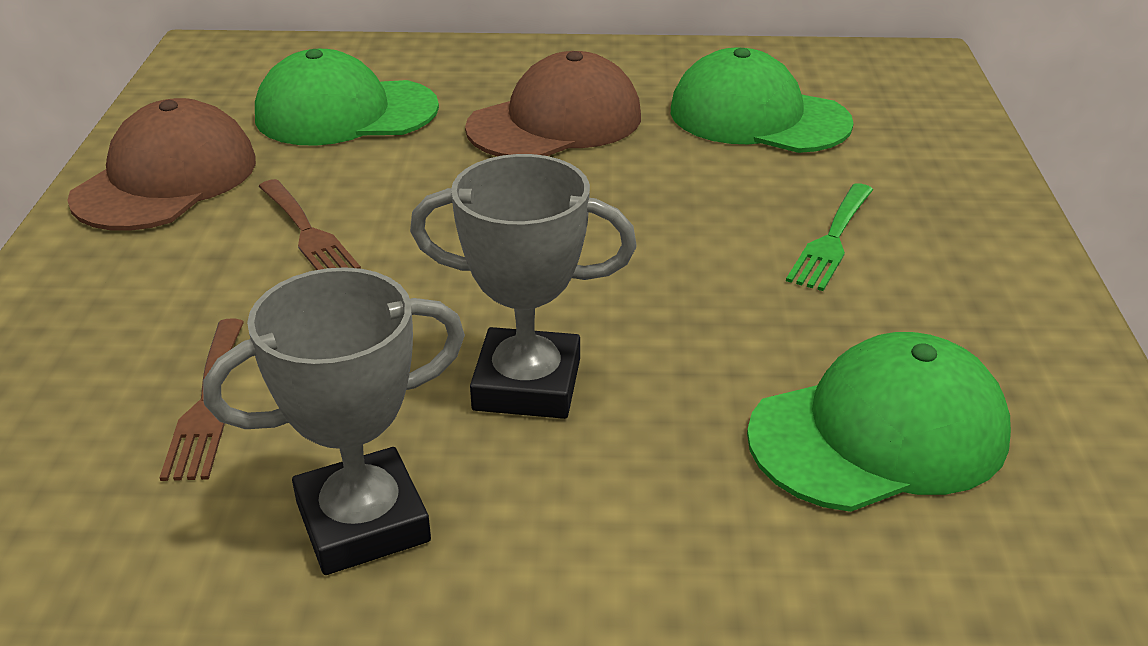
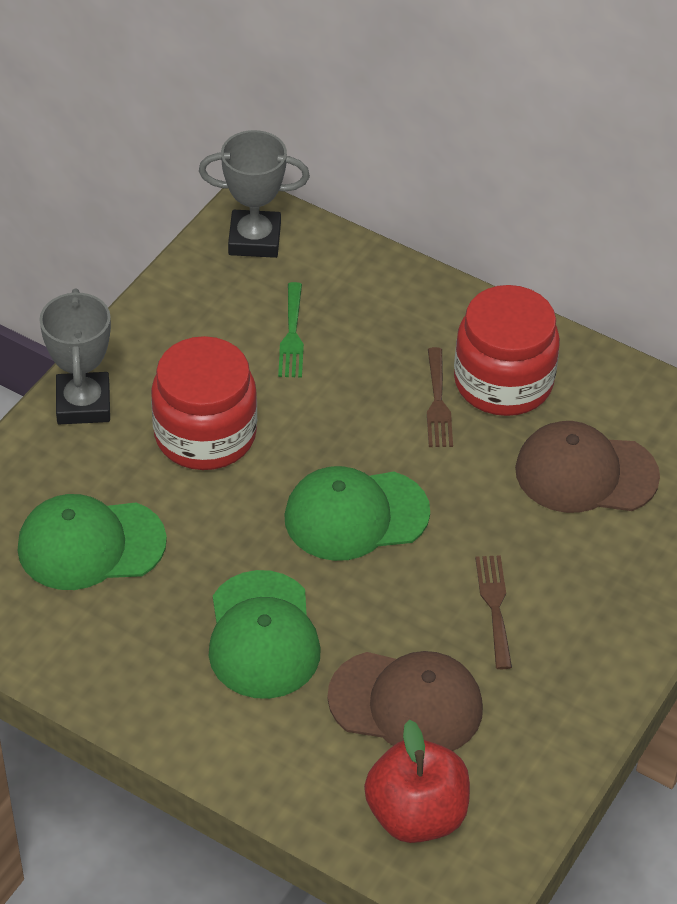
red apple: 0 -> 1
red jar: 0 -> 2

